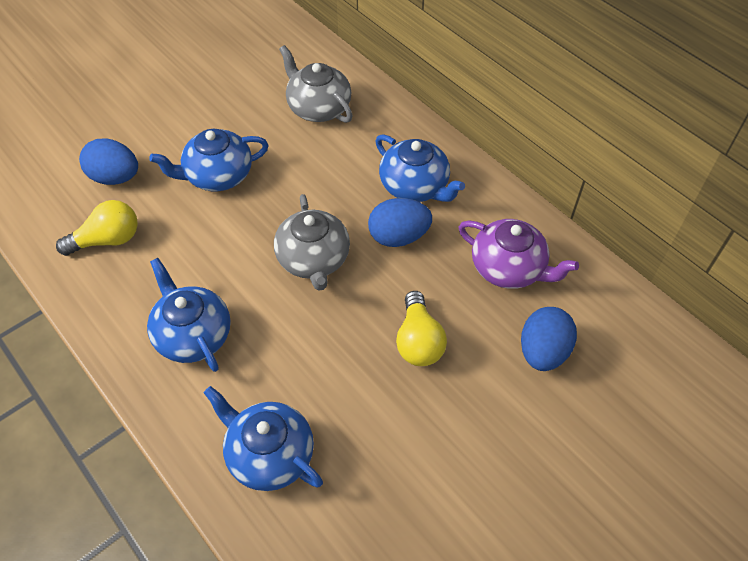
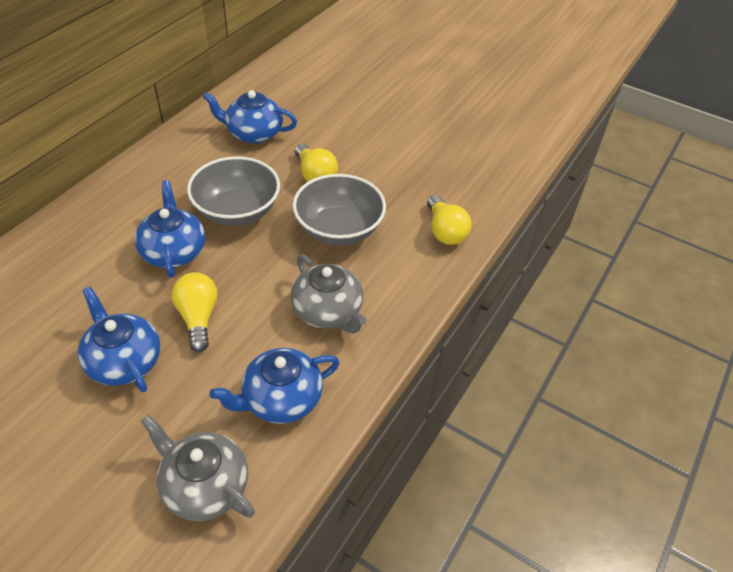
blue egg: 3 -> 0
grey bowl: 0 -> 2
purple teapot: 1 -> 0
yellow light bulb: 2 -> 3

